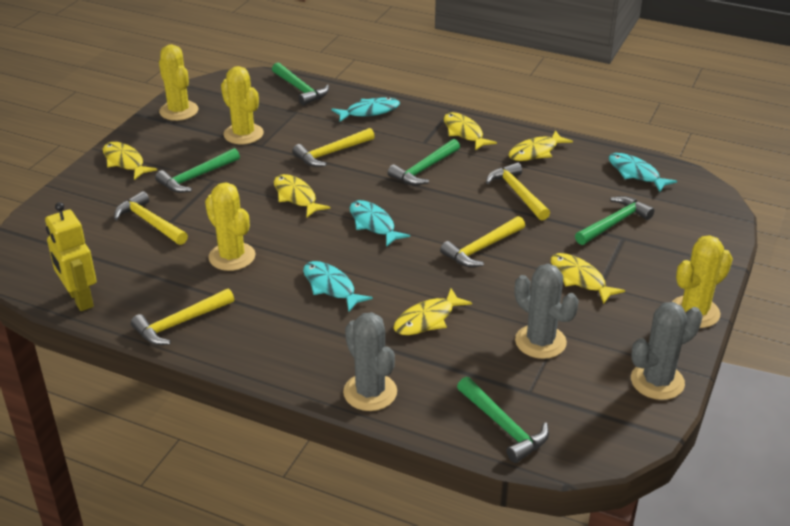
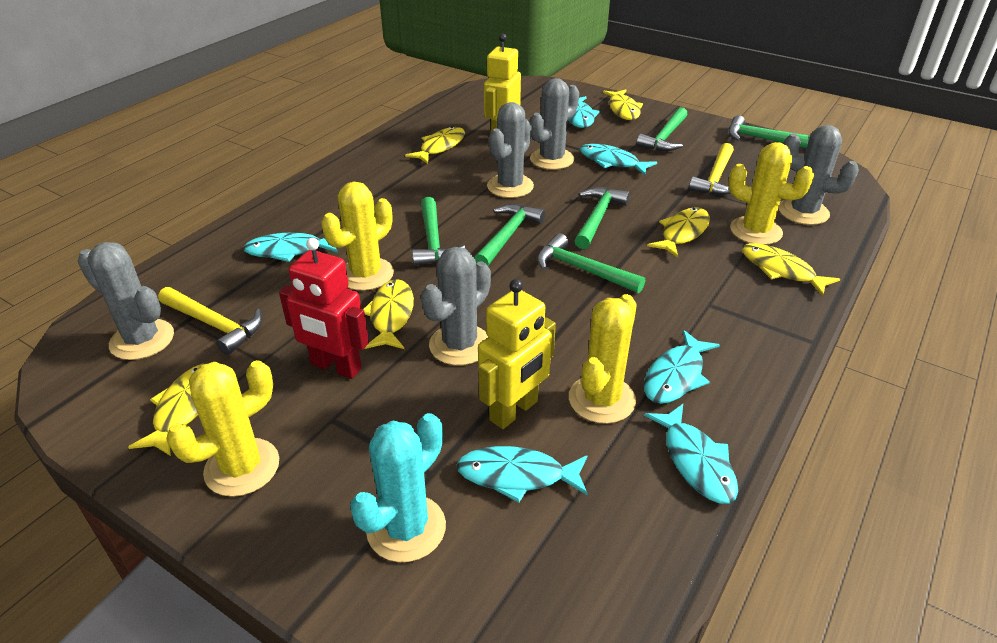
green hammer: 5 -> 6
grey cactus: 3 -> 5
red robot: 0 -> 1
turquoise cactus: 0 -> 1
turquoise fish: 4 -> 6
yellow hammer: 5 -> 2
yellow robot: 1 -> 2

